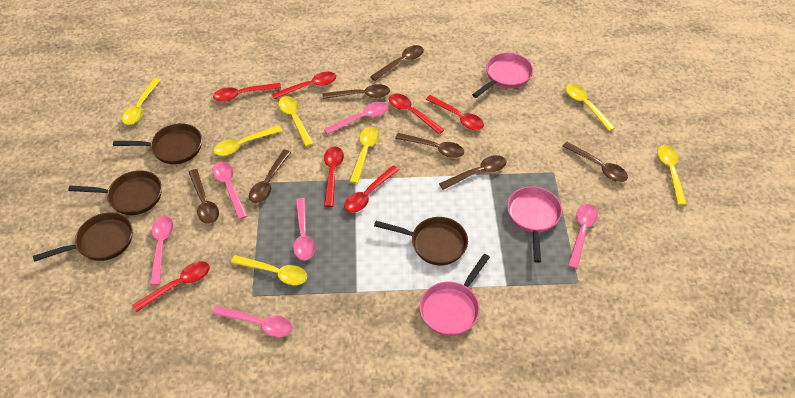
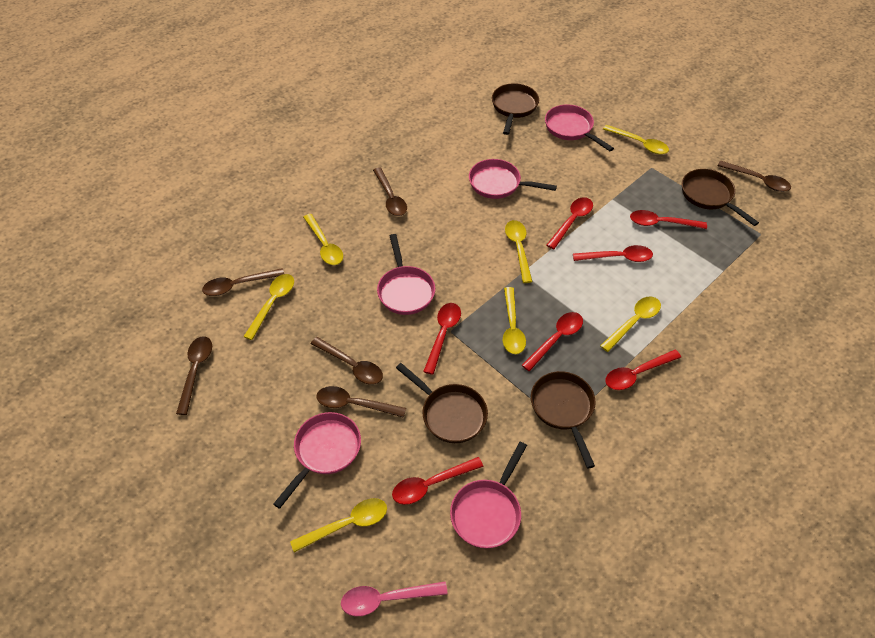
brown spoon: 7 -> 6
pink pan: 3 -> 5
pink spoon: 6 -> 1

